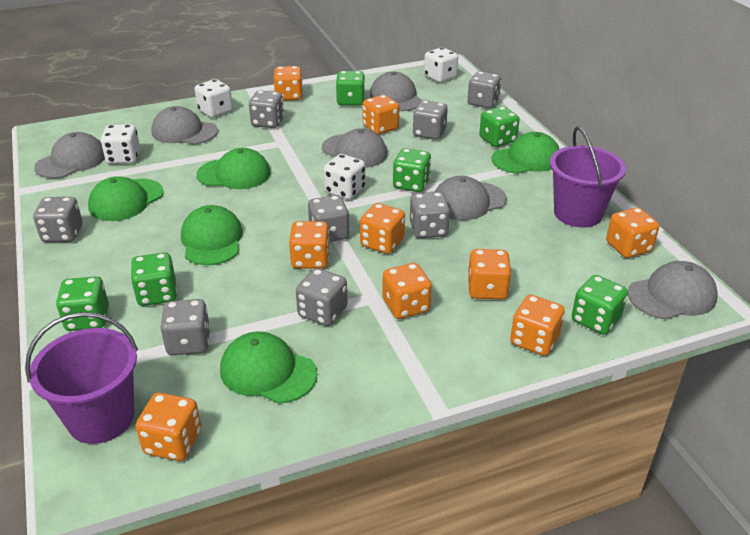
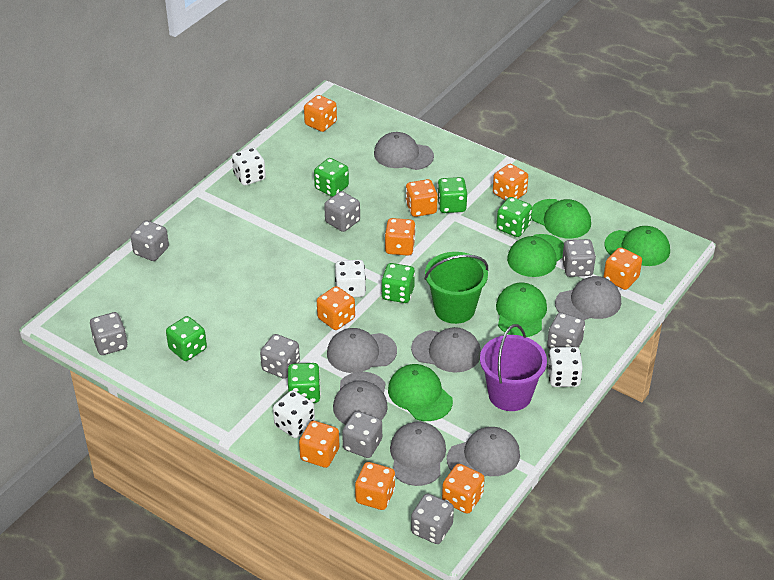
green bucket: 0 -> 1
grey cap: 6 -> 7
purple bucket: 2 -> 1

